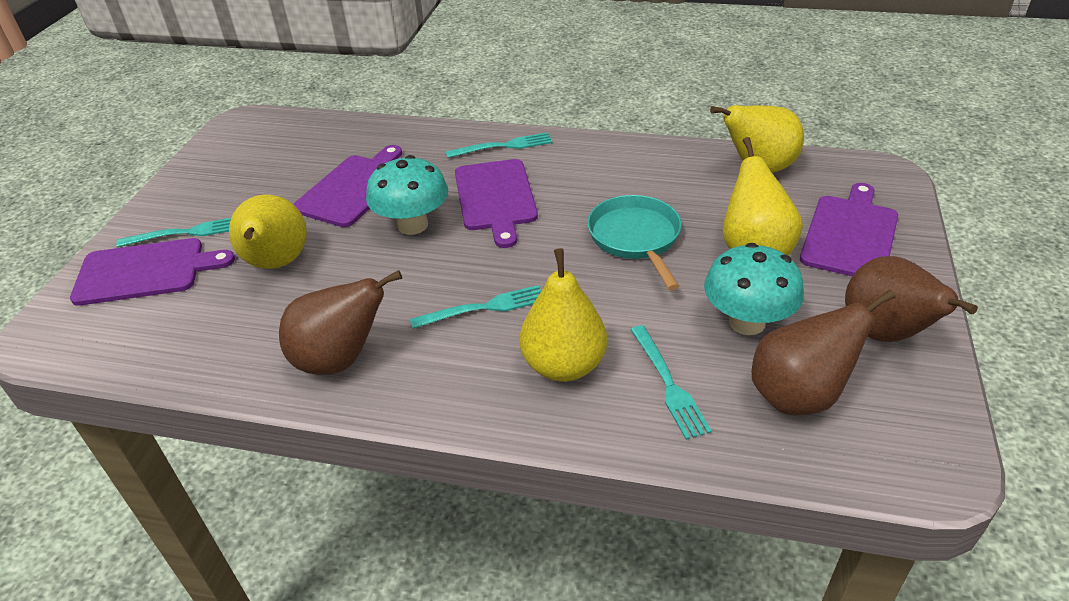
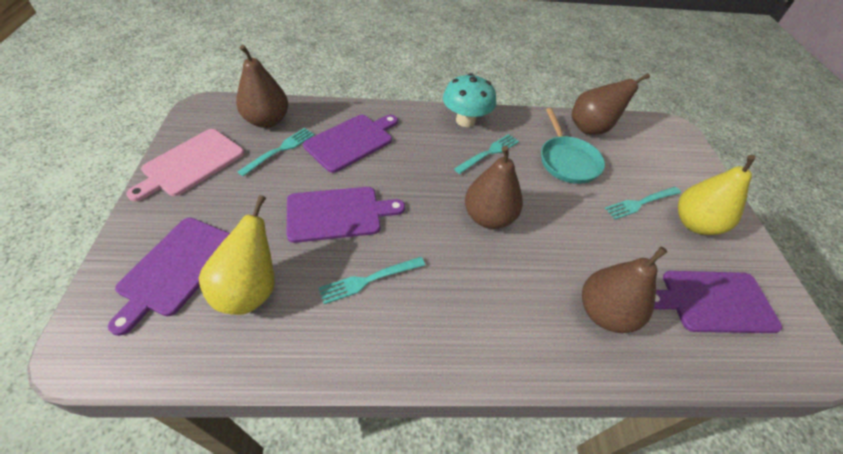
brown pear: 3 -> 4
pink cutting board: 0 -> 1
turquoise mushroom: 2 -> 1
yellow pear: 4 -> 2

